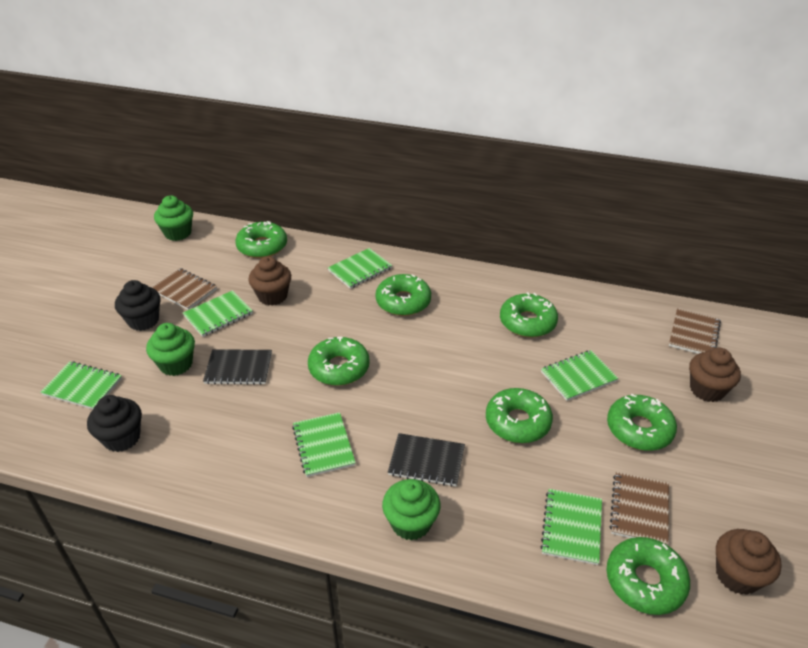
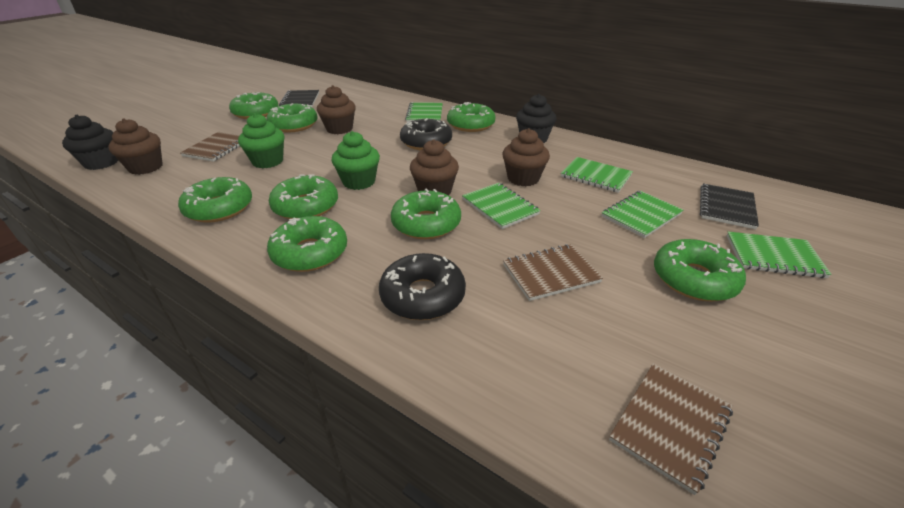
black donut: 0 -> 2
brown cupcake: 3 -> 4
green cupcake: 3 -> 2
green donut: 7 -> 8
green notebook: 6 -> 5

